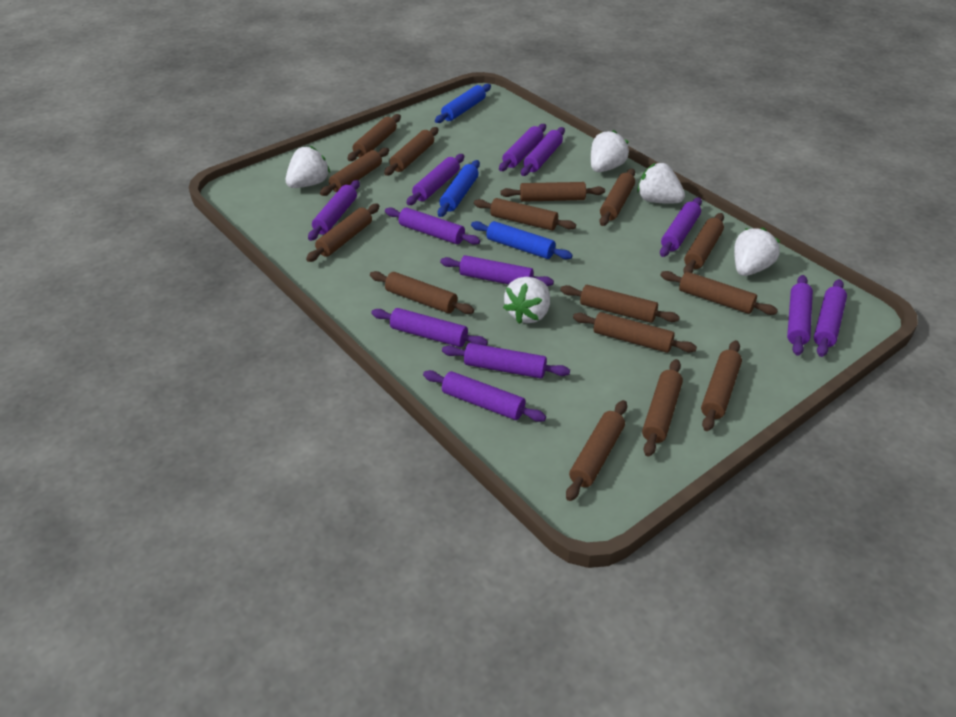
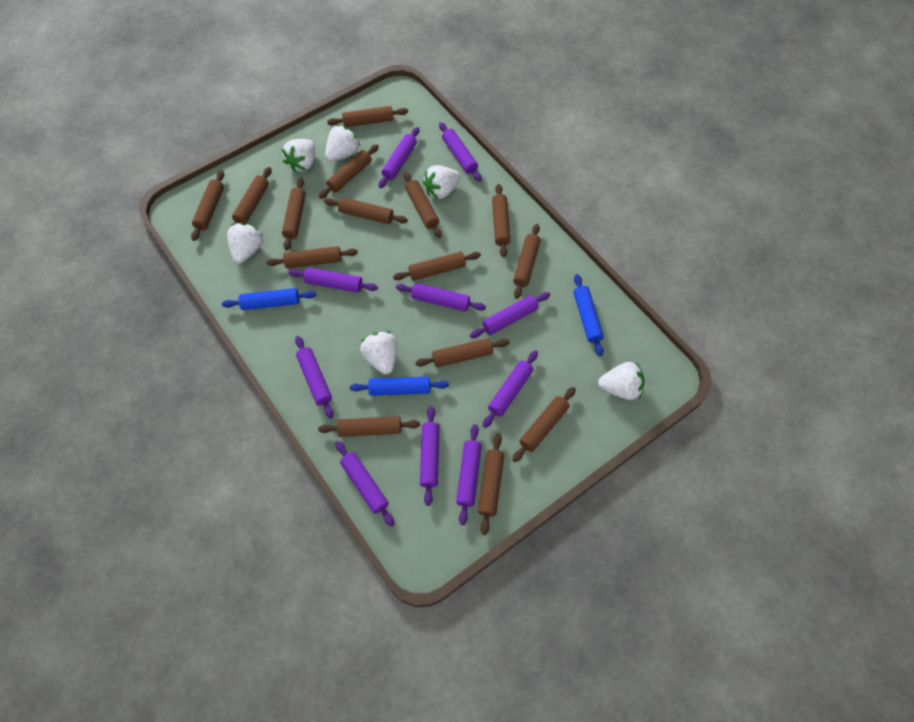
purple rolling pin: 12 -> 10
white strawberry: 5 -> 6

